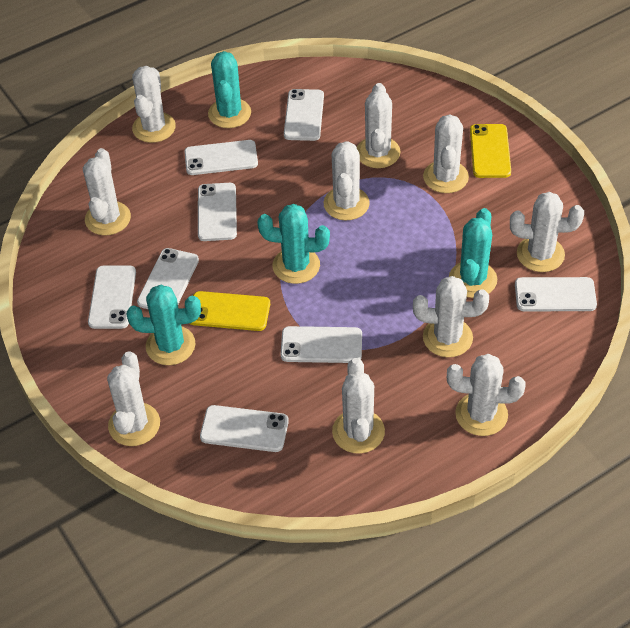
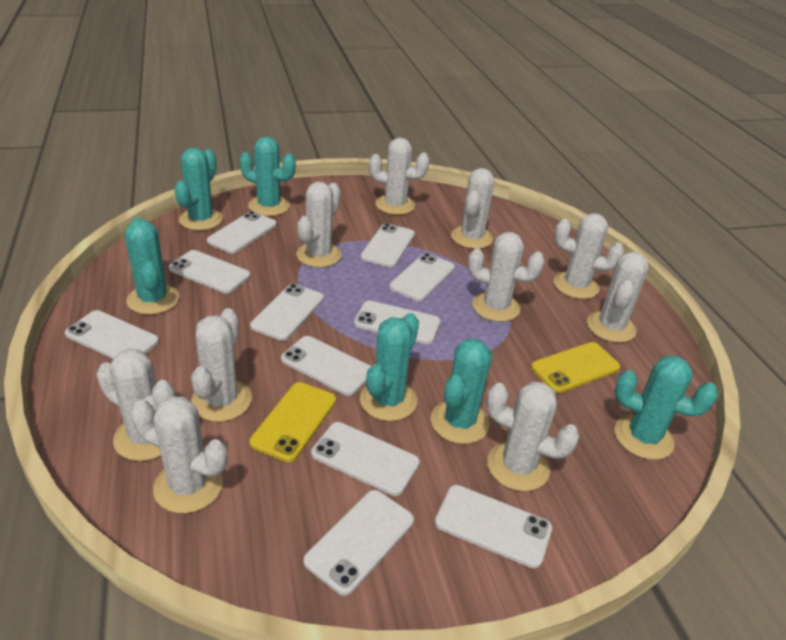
turquoise cactus: 4 -> 6
white phone: 8 -> 11

